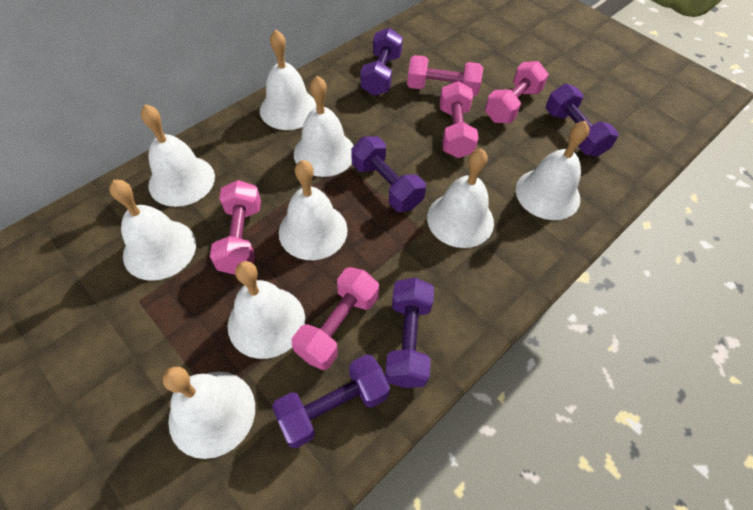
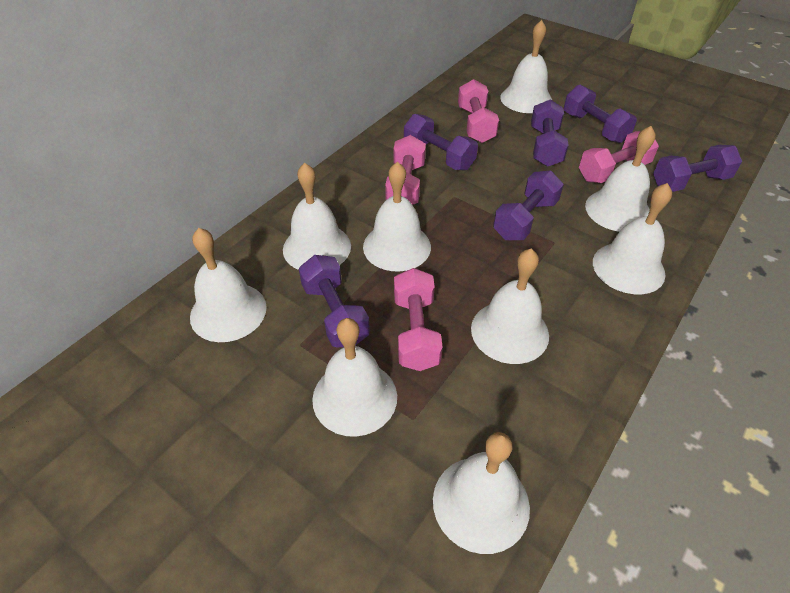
pink dumbbell: 5 -> 4
purple dumbbell: 5 -> 6

